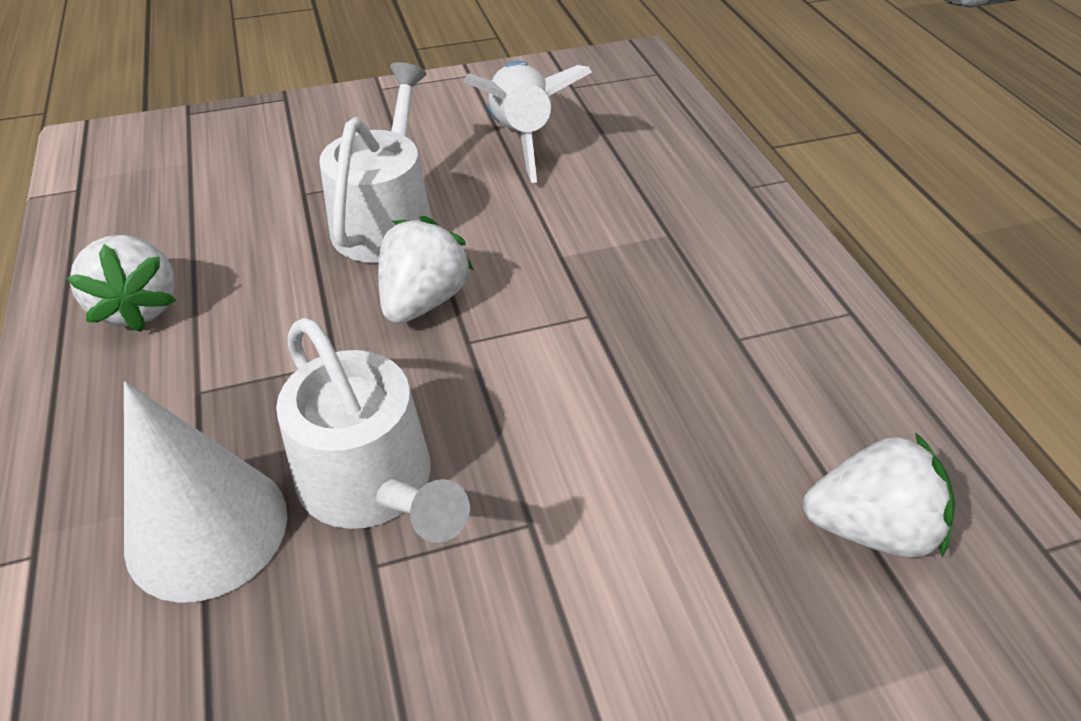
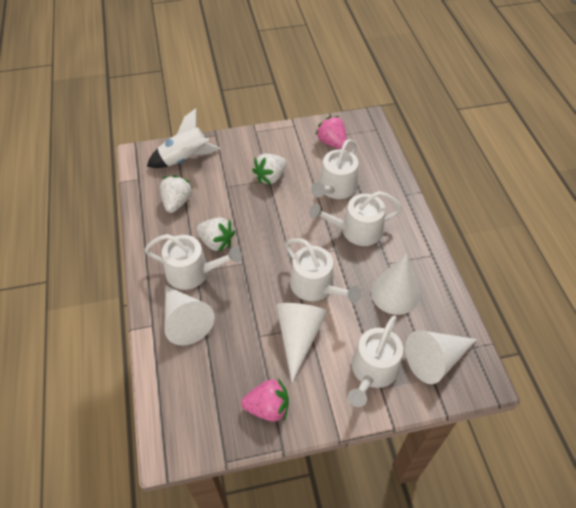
pink strawberry: 0 -> 2
white cone: 1 -> 4
white watering can: 2 -> 5

